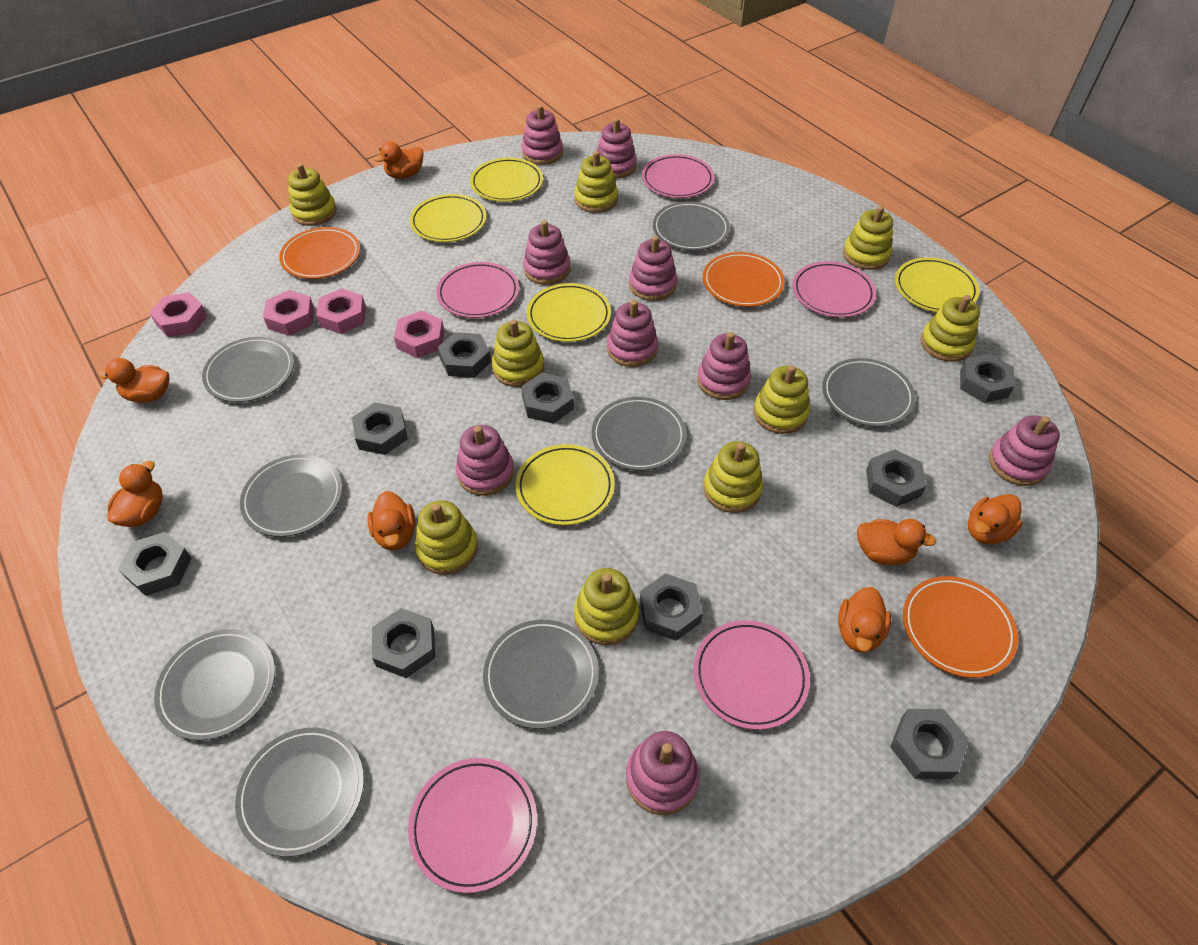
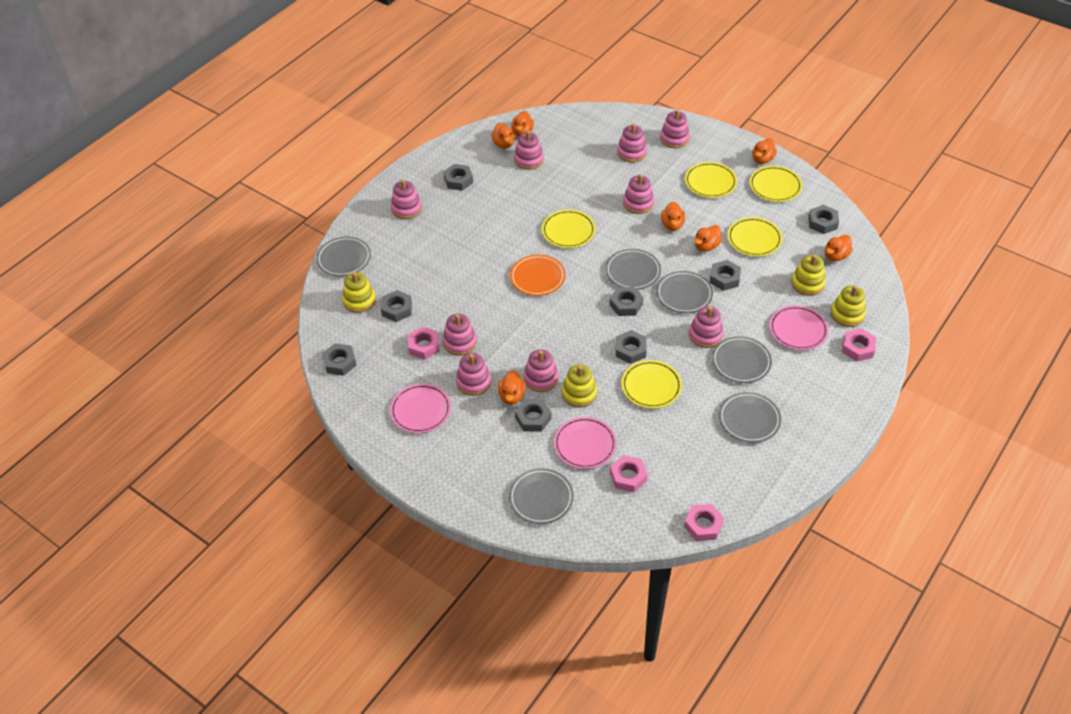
grey nut: 9 -> 8
grey plate: 8 -> 6
orange plate: 3 -> 1
pink plate: 5 -> 3
yellow stacking toy: 9 -> 4

